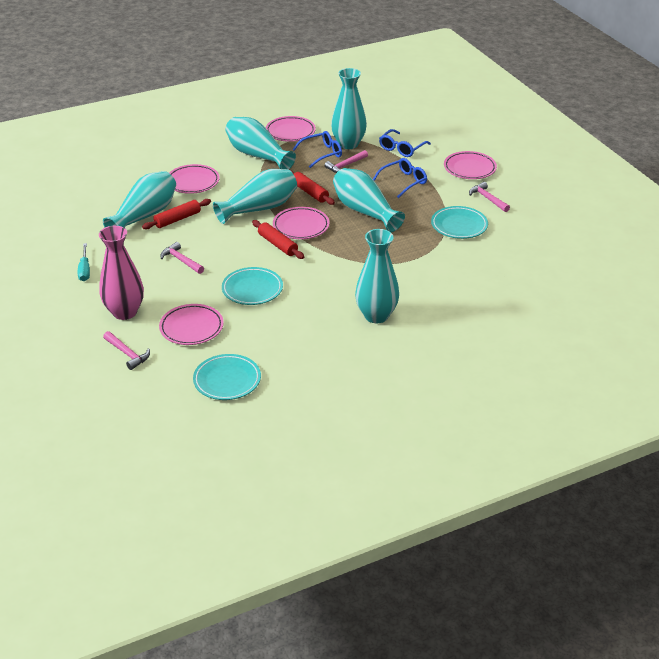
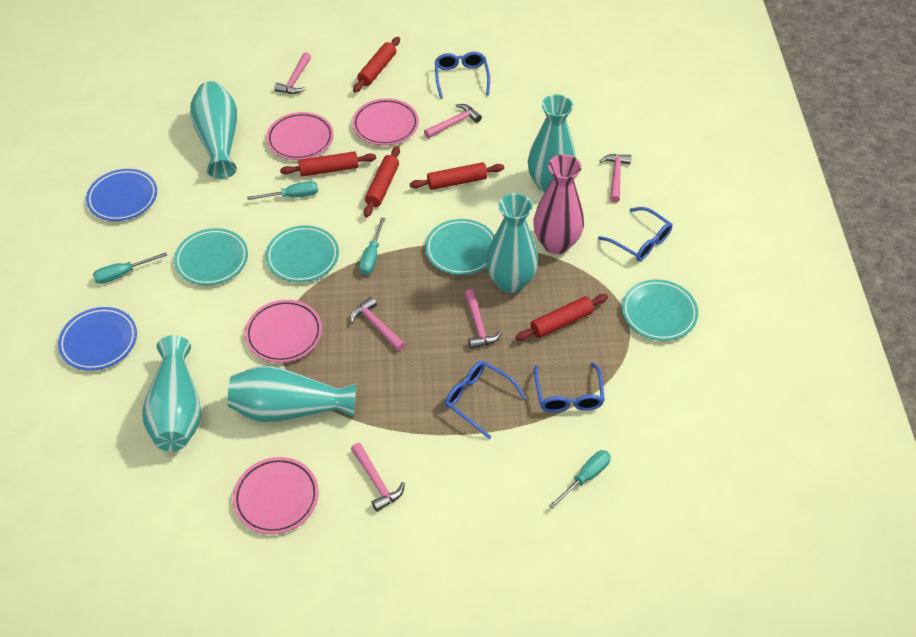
blue glasses: 3 -> 4
blue plate: 0 -> 2
pink hammer: 4 -> 6
pink plate: 5 -> 4
red rolling pin: 3 -> 5
turquoise plate: 3 -> 4
turquoise screwdriver: 1 -> 4
turquoise vase: 6 -> 5

